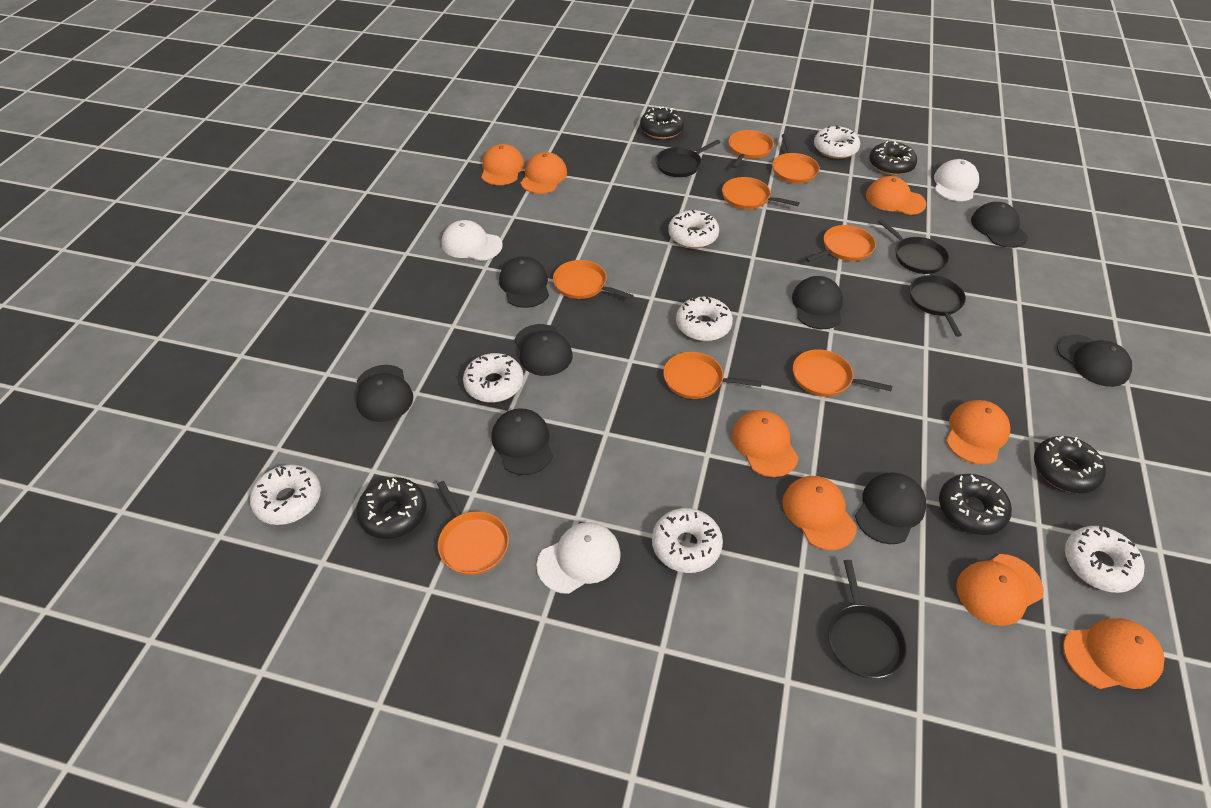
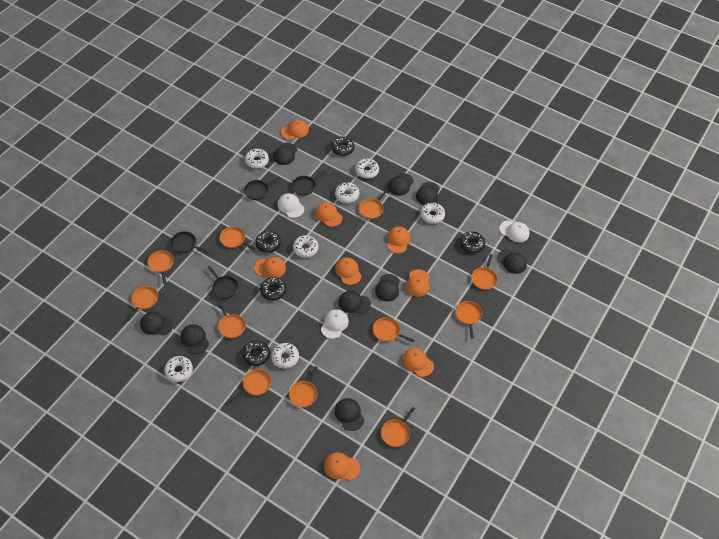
black cap: 8 -> 9
orange pan: 8 -> 11

